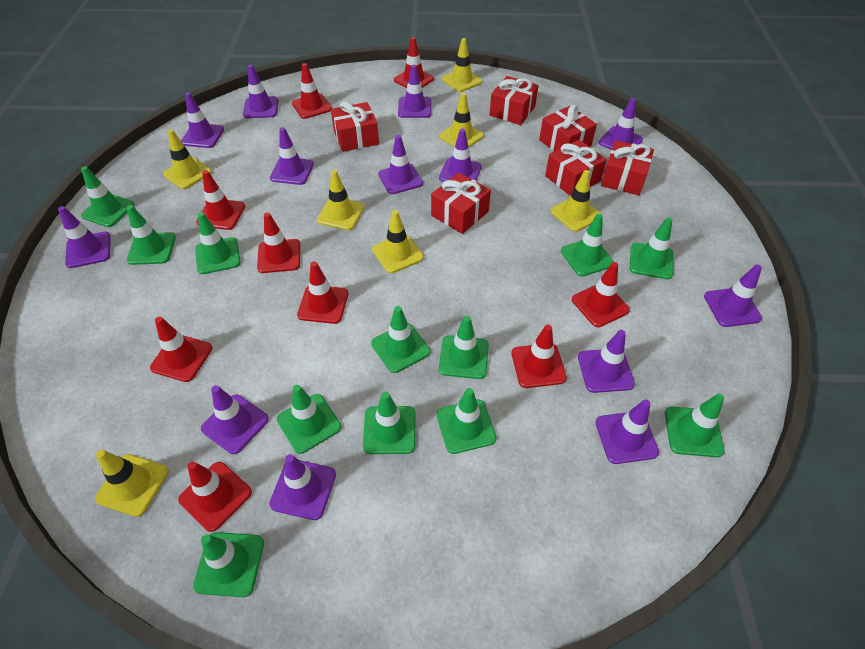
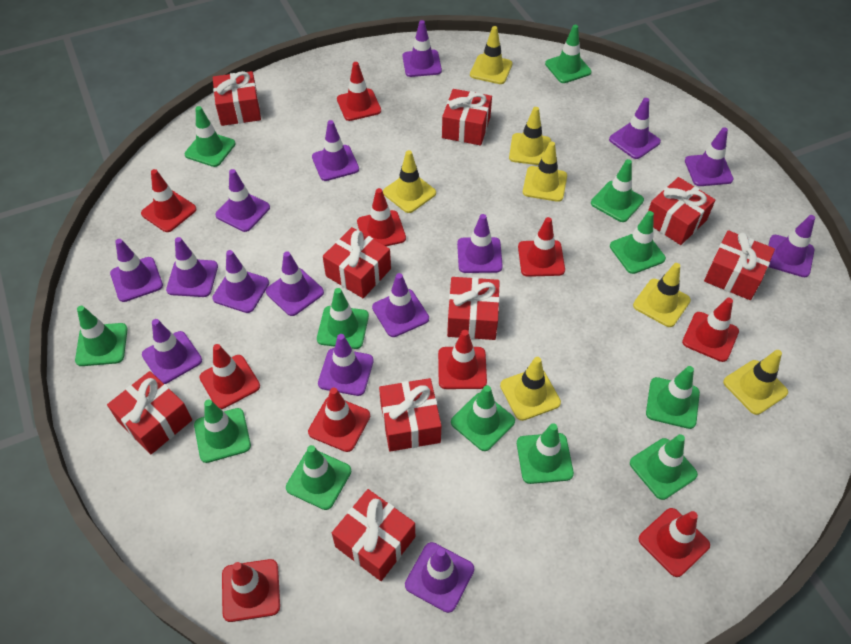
purple traffic cone: 13 -> 15
red gift: 6 -> 9
red traffic cone: 9 -> 10

